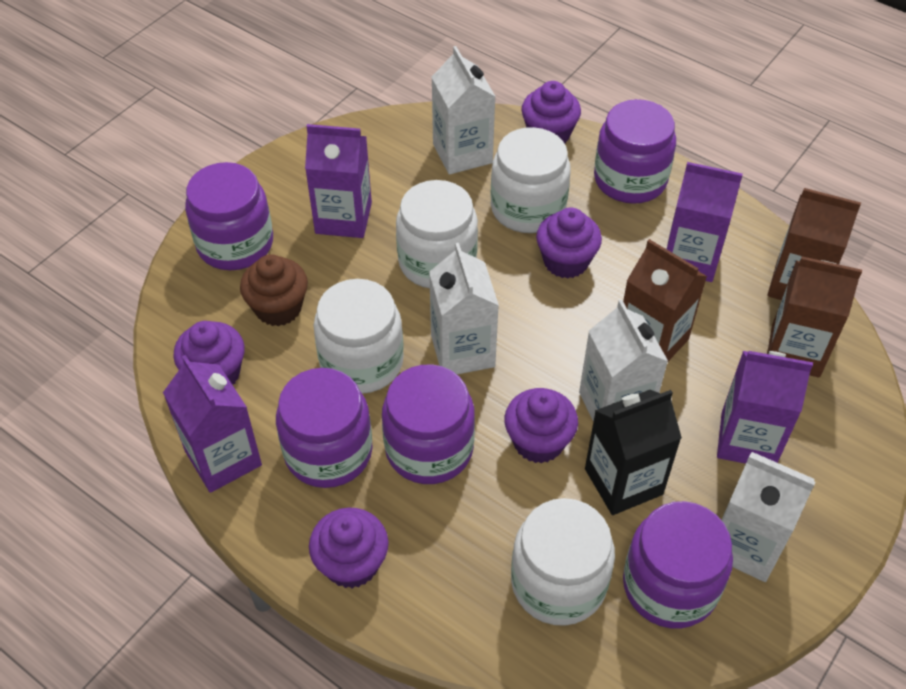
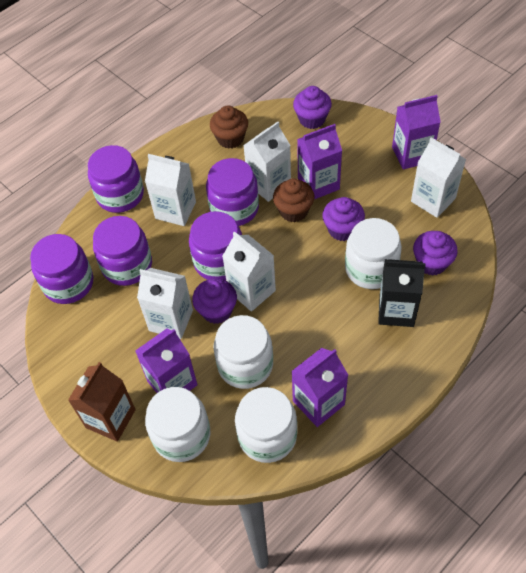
brown carton: 3 -> 1
brown cupcake: 1 -> 2
purple cupcake: 5 -> 4
white carton: 4 -> 5

